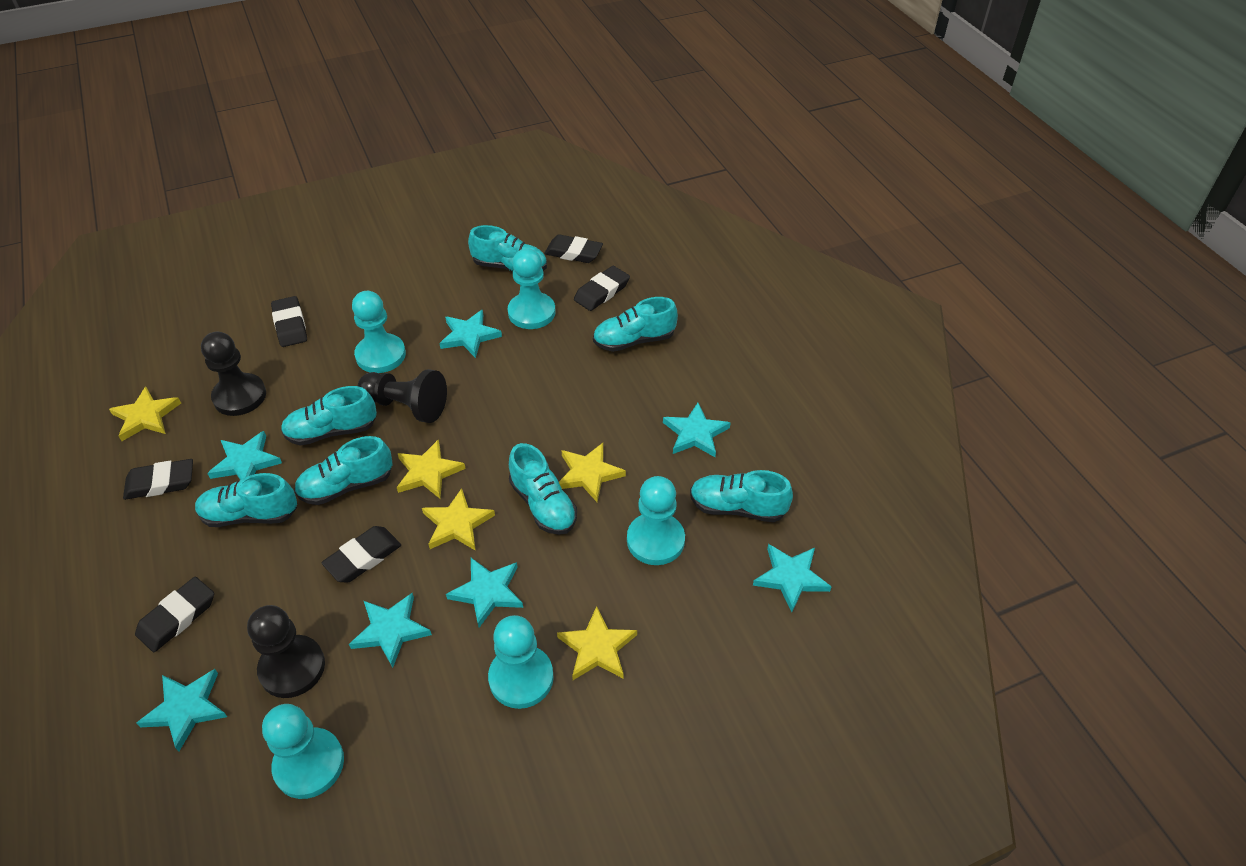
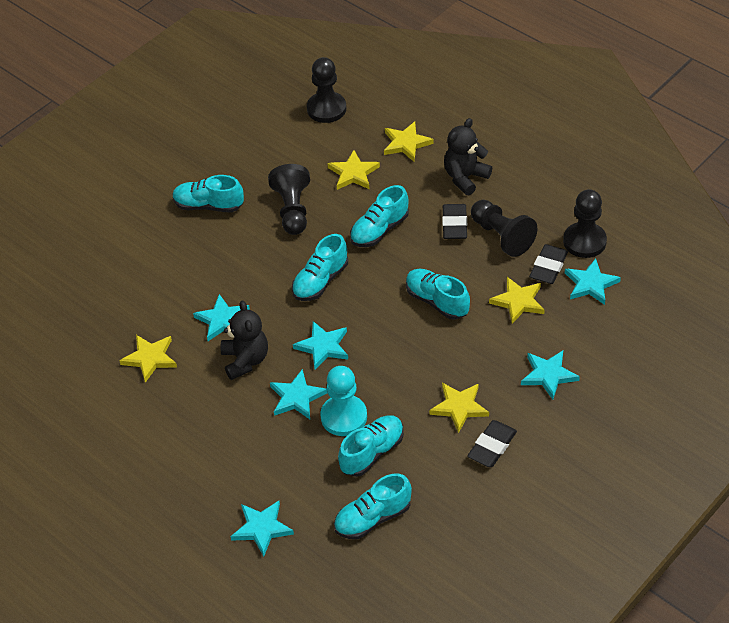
black eraser: 6 -> 3
black pawn: 3 -> 4
black teddy bear: 0 -> 2
turquoise pawn: 5 -> 1
turquoise shoe: 7 -> 6
turquoise star: 7 -> 6

